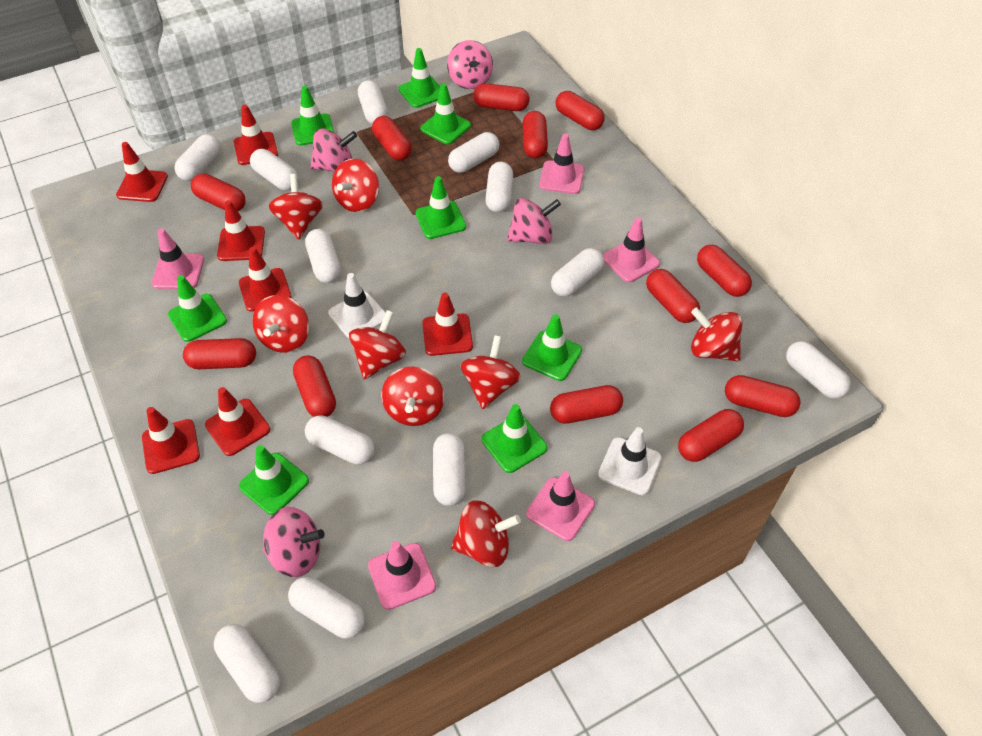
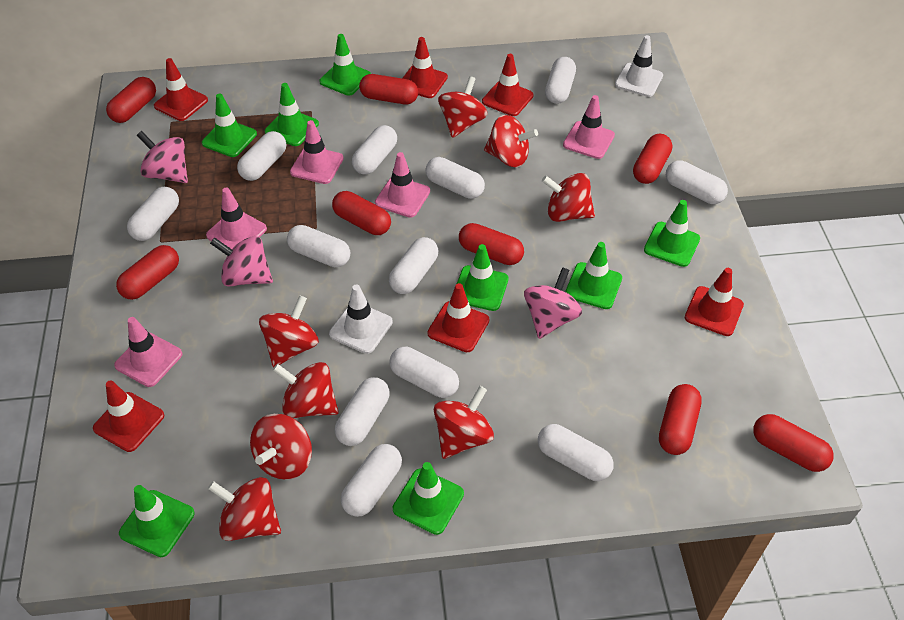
pink spinning top: 4 -> 3
red capsule: 12 -> 8
red traffic cone: 7 -> 6

